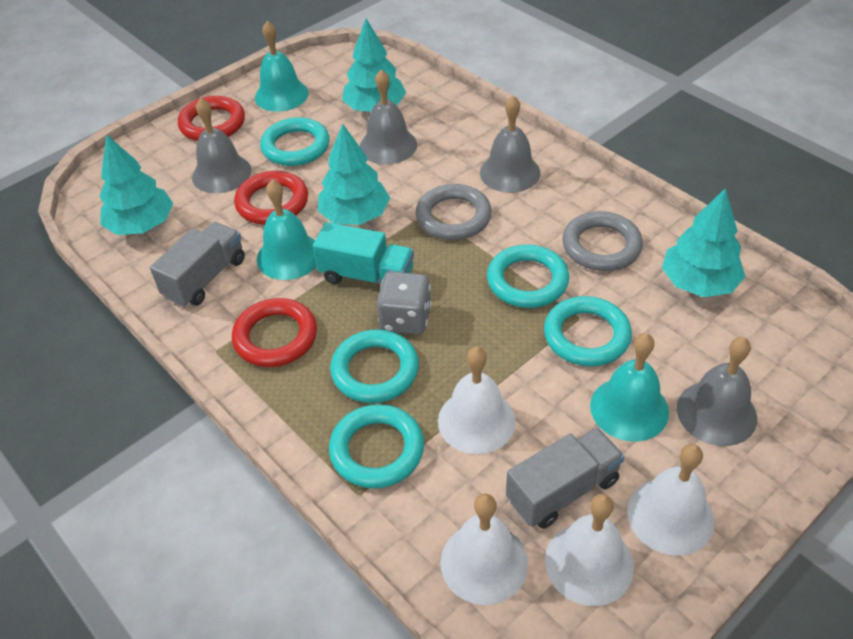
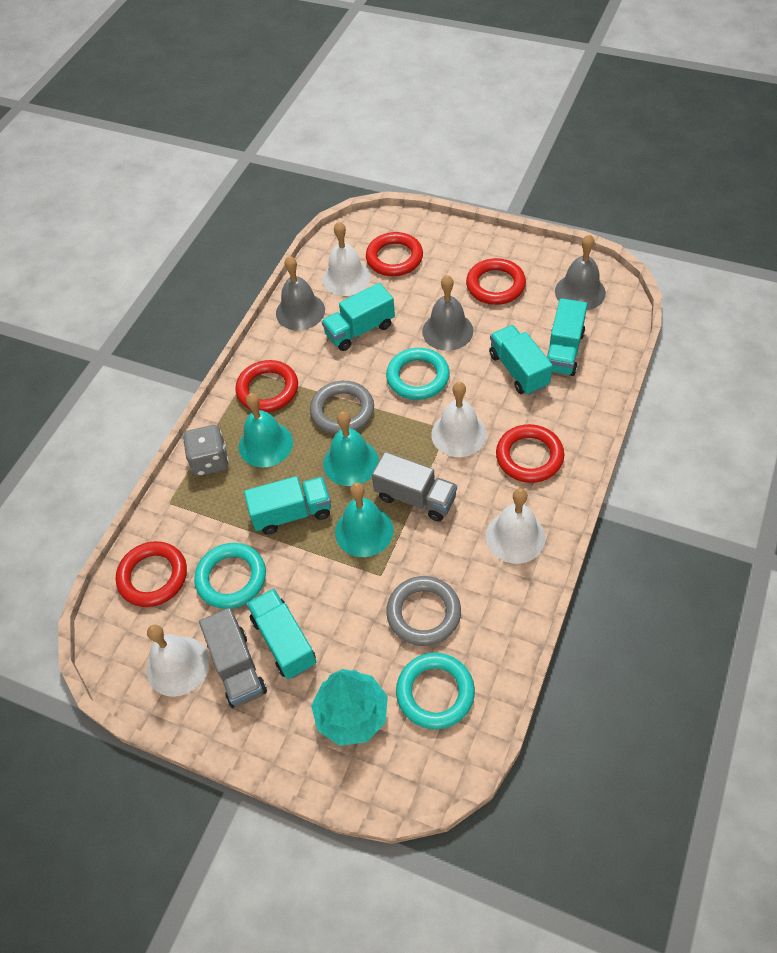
grey bell: 4 -> 3
red ring: 3 -> 5
turquoise ring: 5 -> 3
turquoise tree: 4 -> 1
turquoise truck: 1 -> 5

